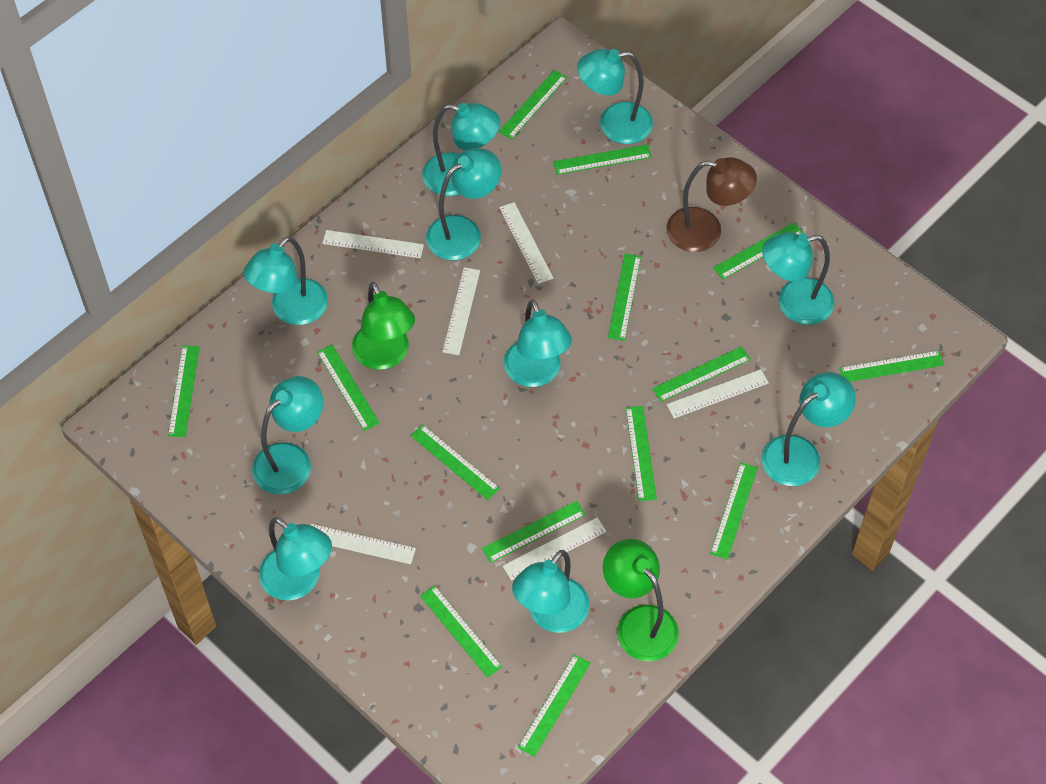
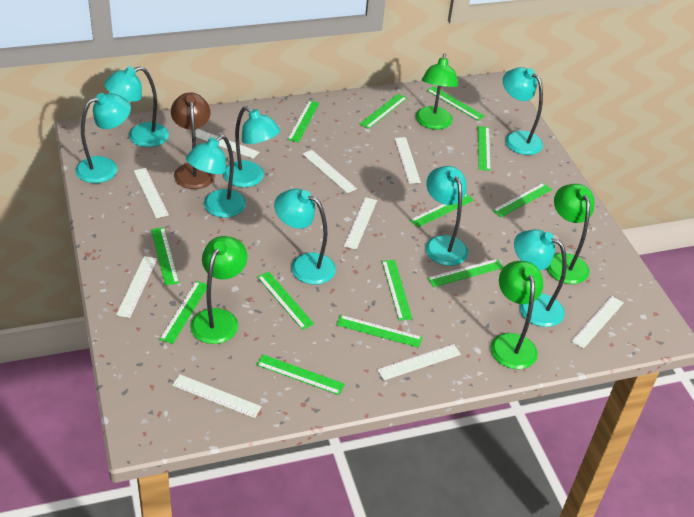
green lamp: 2 -> 4
green ruler: 14 -> 13
turquoise lamp: 10 -> 8
white ruler: 6 -> 9

